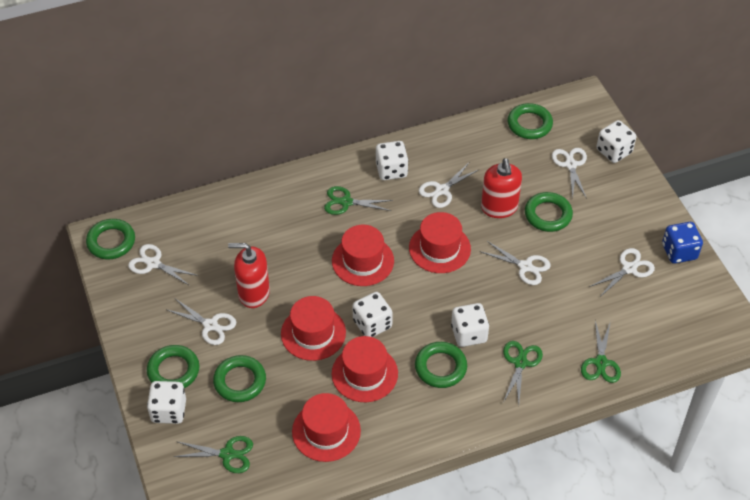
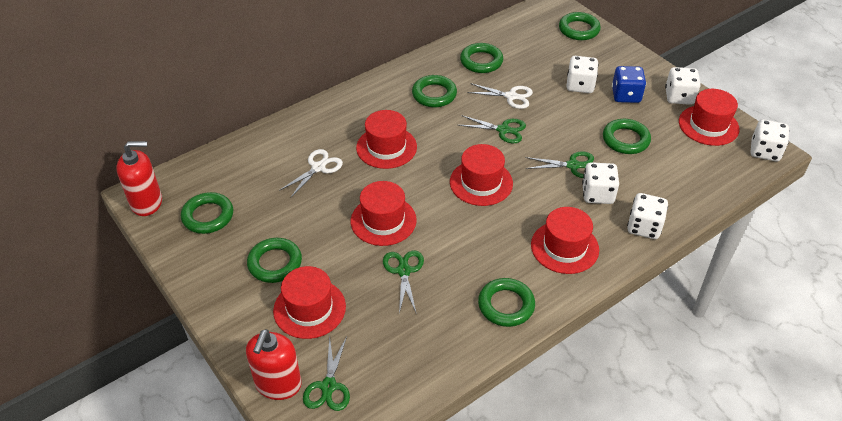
green ring: 6 -> 7
red hat: 5 -> 6
white scissors: 6 -> 2

